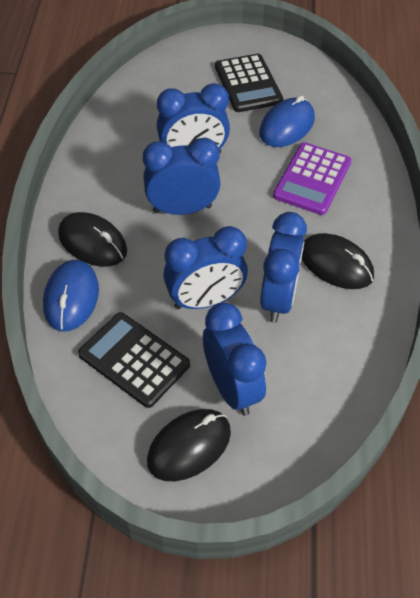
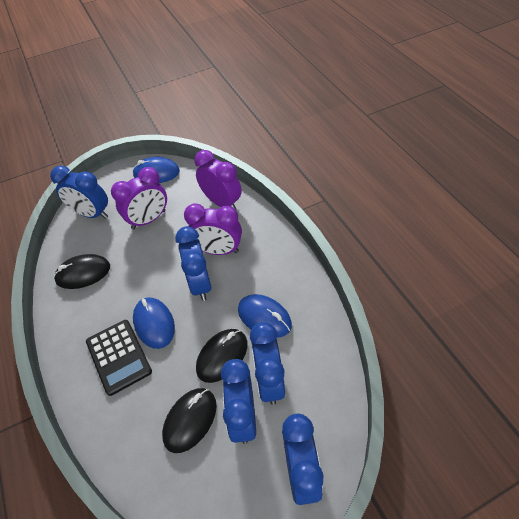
black calculator: 2 -> 1
blue mouse: 2 -> 3
purple calculator: 1 -> 0
purple clock: 0 -> 3

